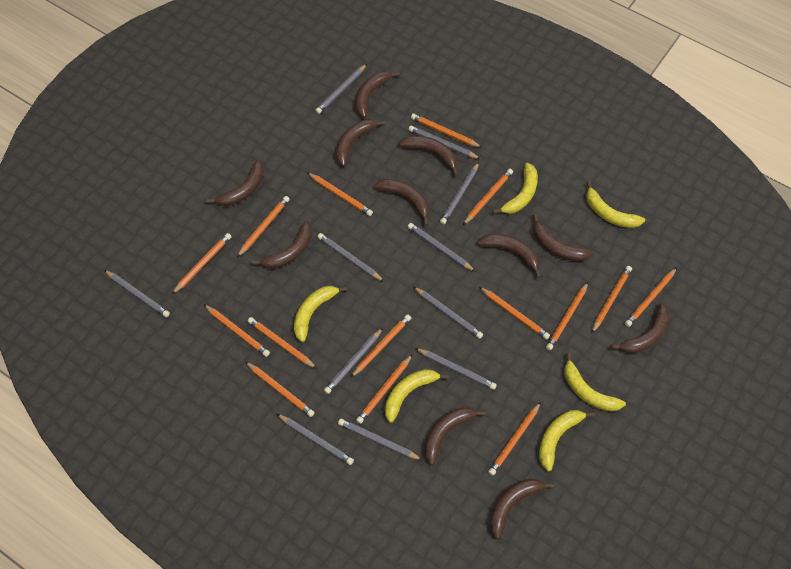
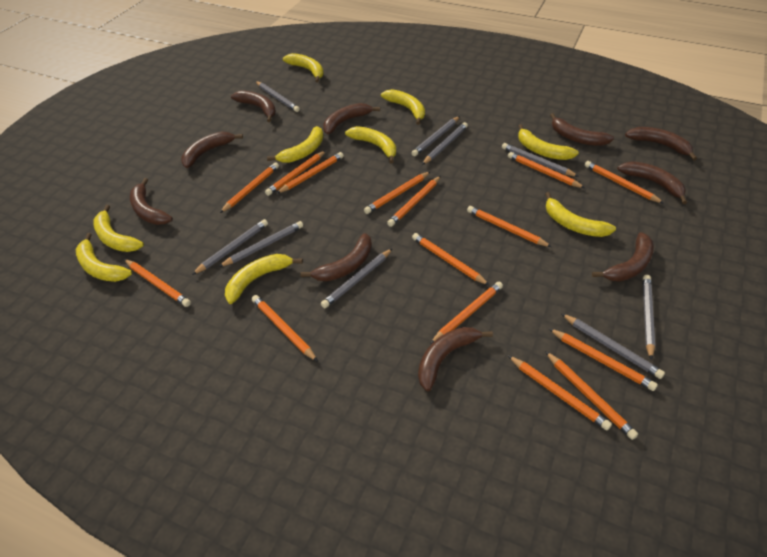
brown banana: 11 -> 10
grey pencil: 11 -> 9
yellow banana: 6 -> 9

